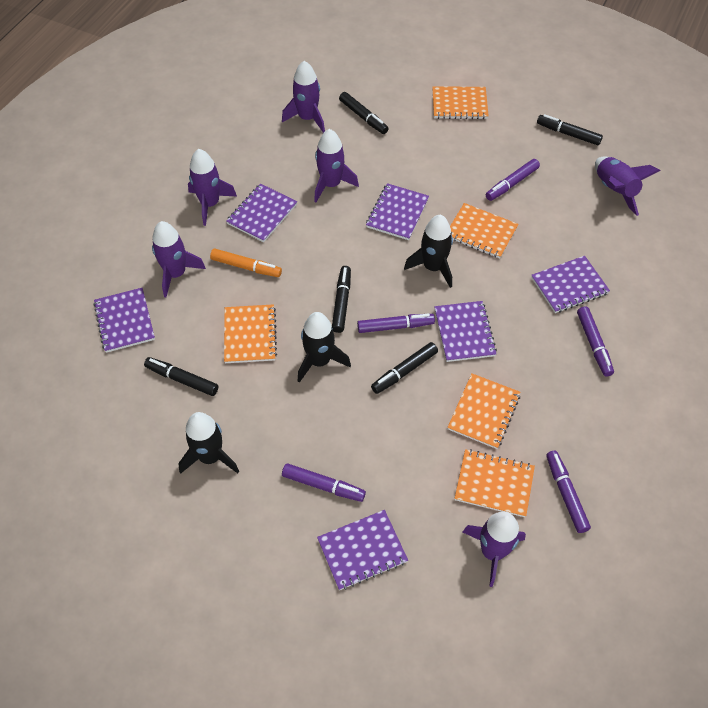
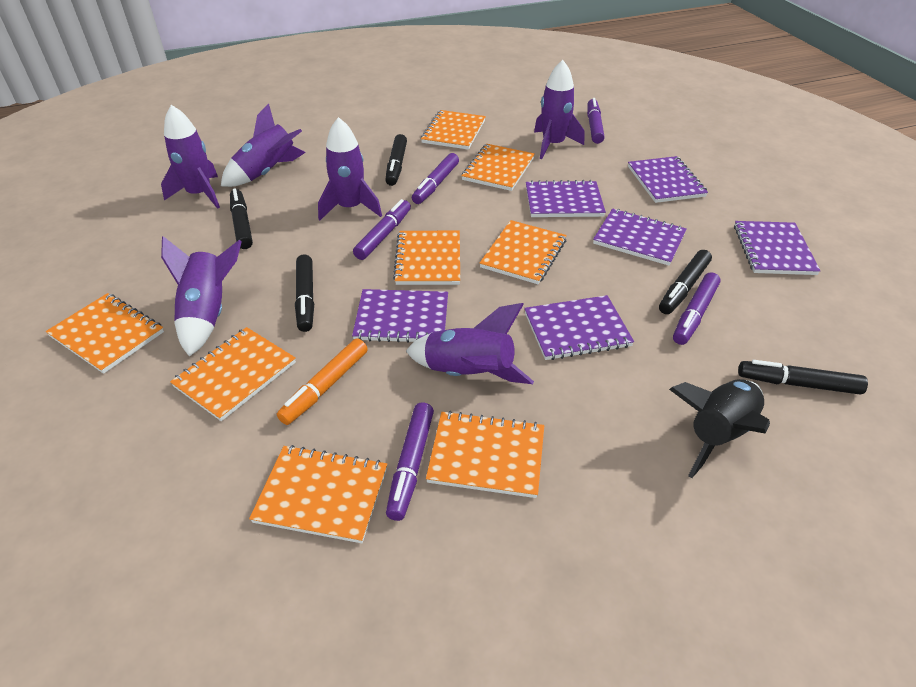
black rocket: 3 -> 1
orange notebook: 5 -> 8

